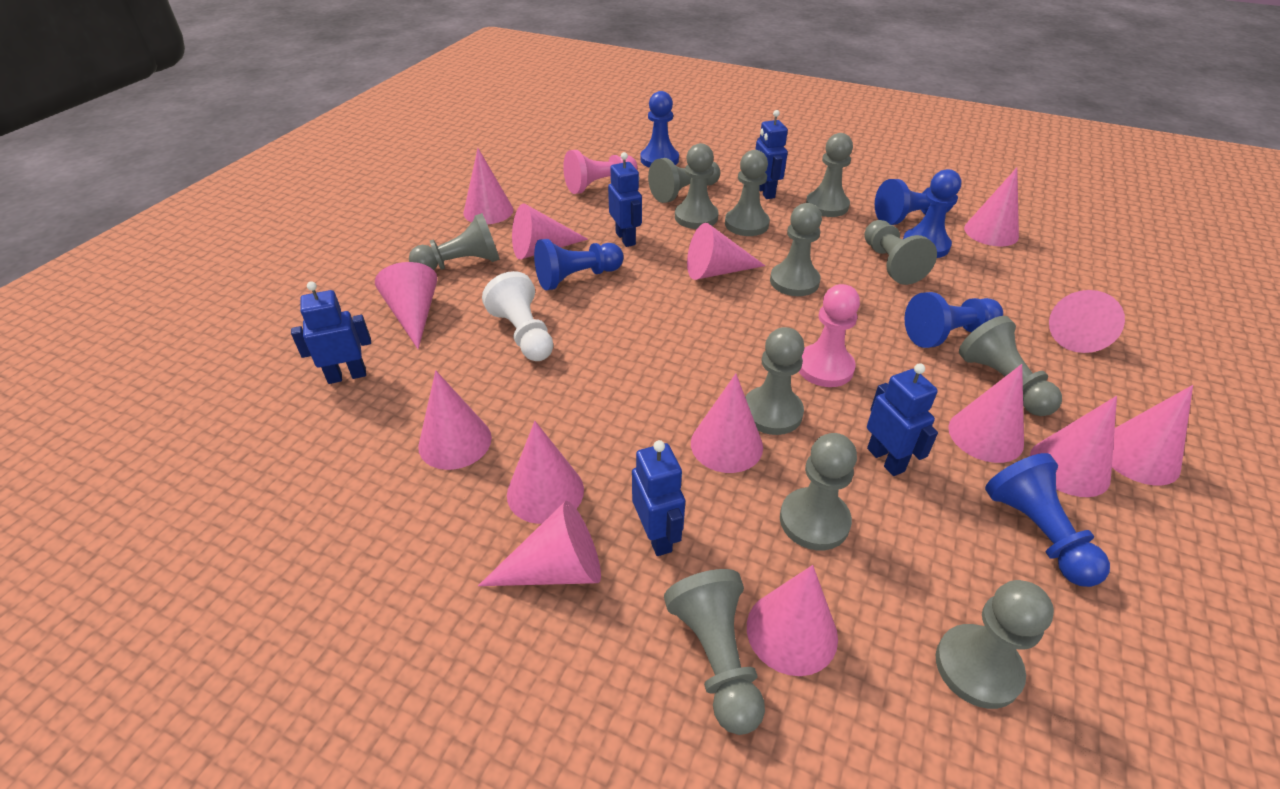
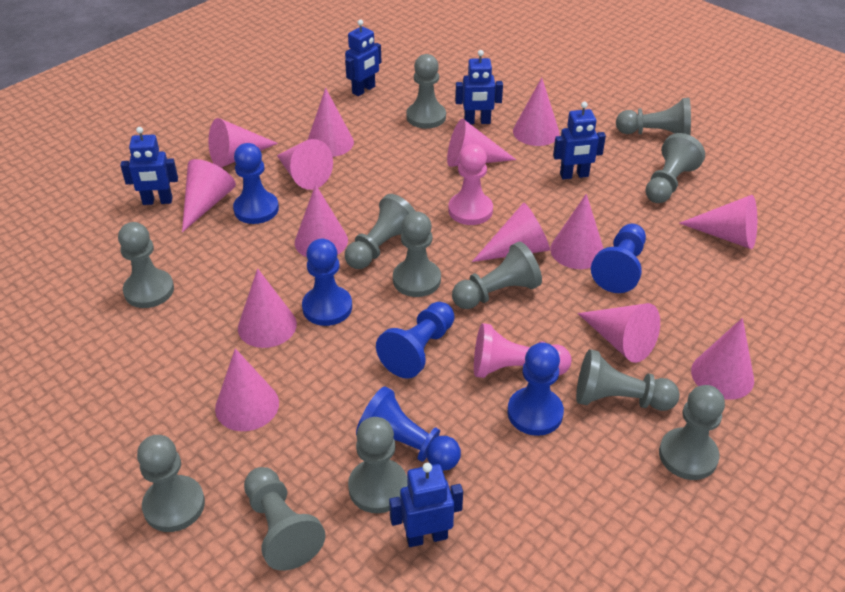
white pawn: 1 -> 0

